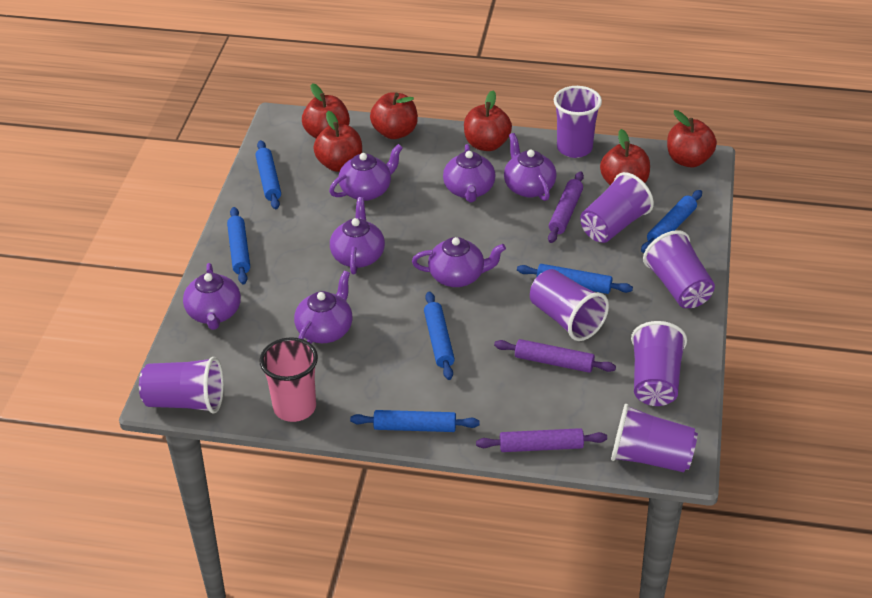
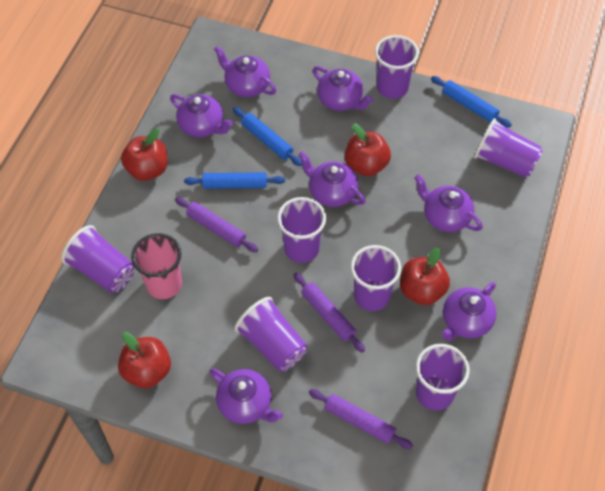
blue rolling pin: 6 -> 3
red apple: 6 -> 4

